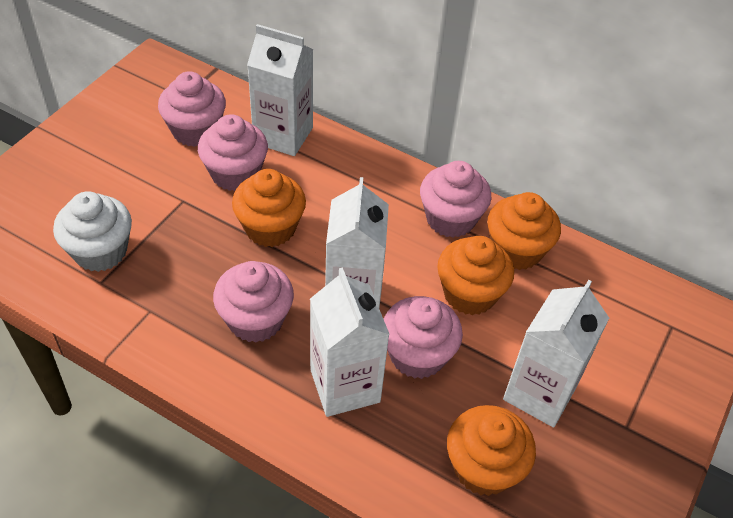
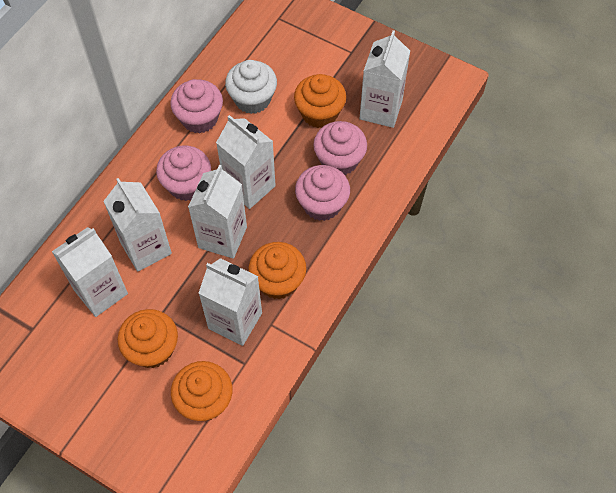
pink cupcake: 5 -> 4
white carton: 4 -> 6

